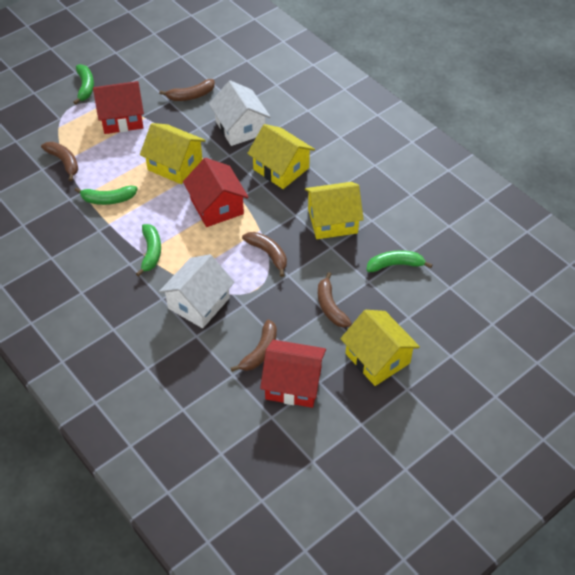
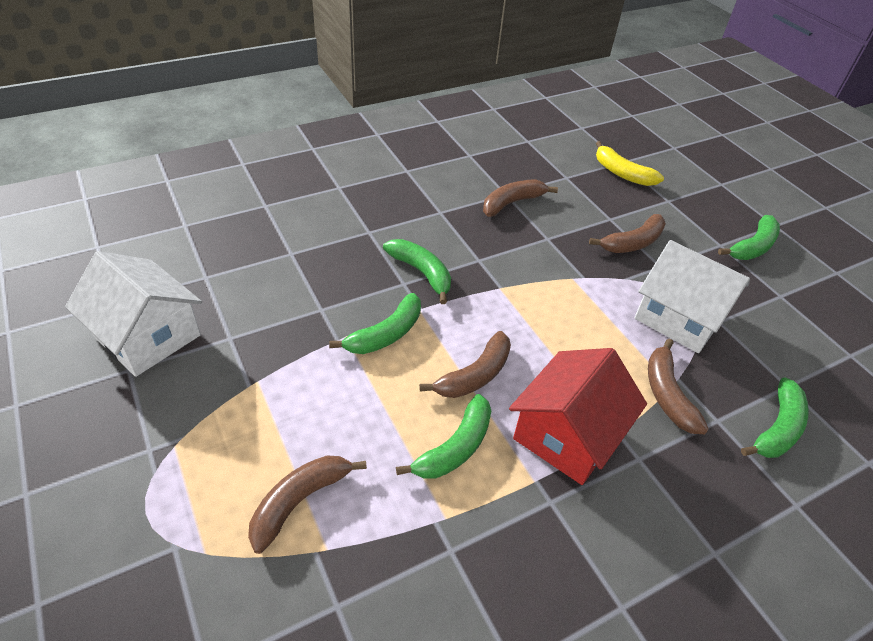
green banana: 4 -> 5
red house: 3 -> 1
yellow banana: 0 -> 1
yellow house: 4 -> 0

